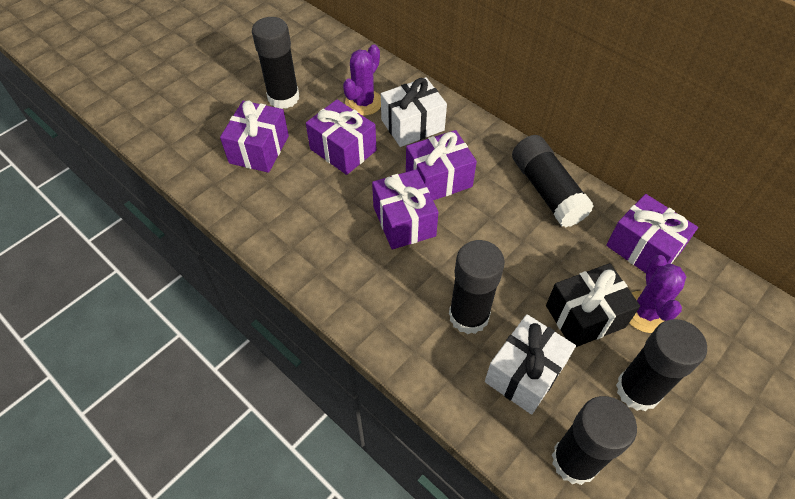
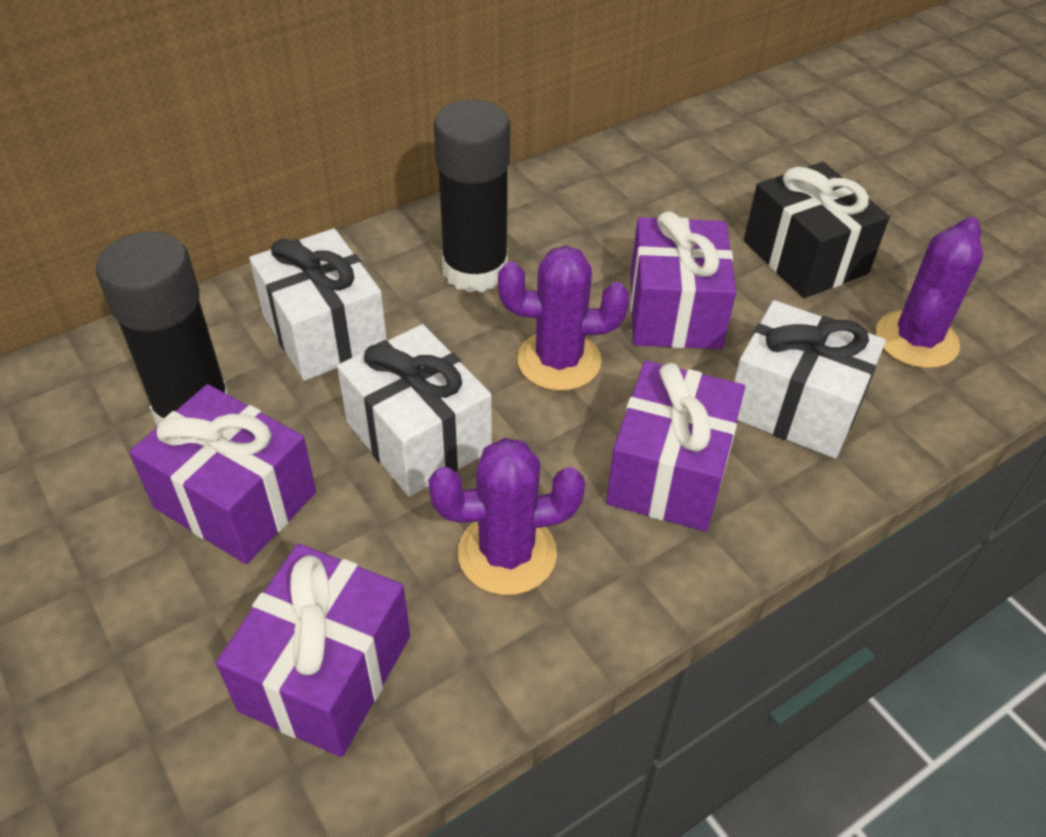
black glue stick: 5 -> 2
purple cactus: 2 -> 3
purple gift: 5 -> 4
white gift: 2 -> 3

